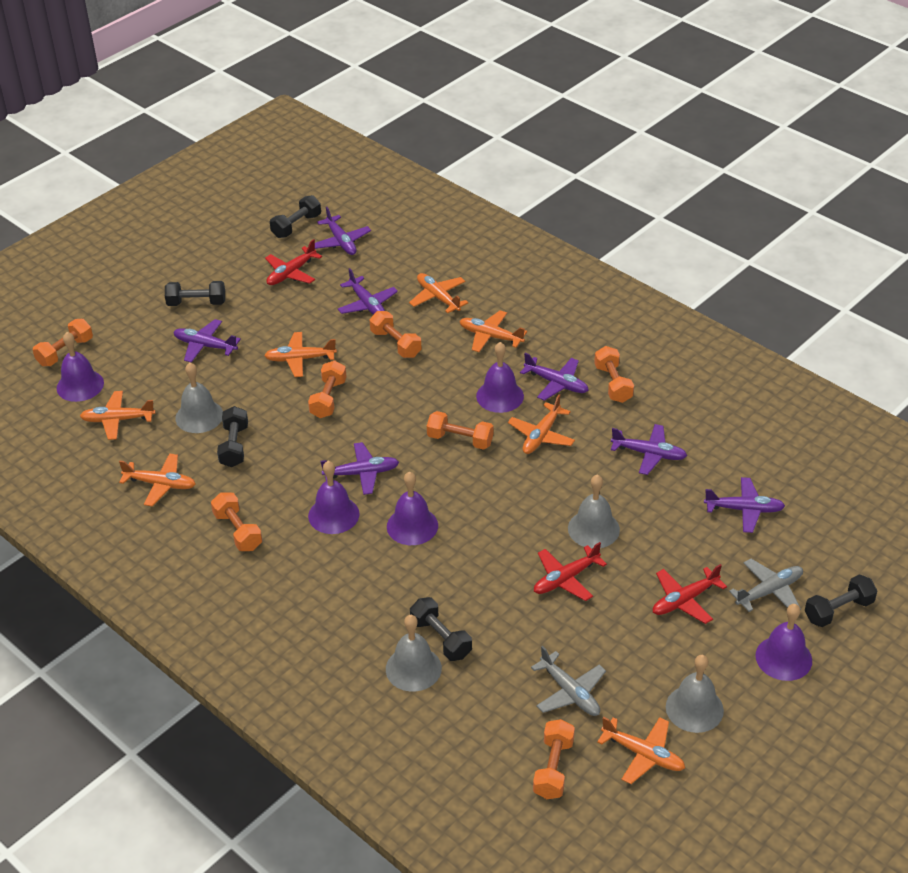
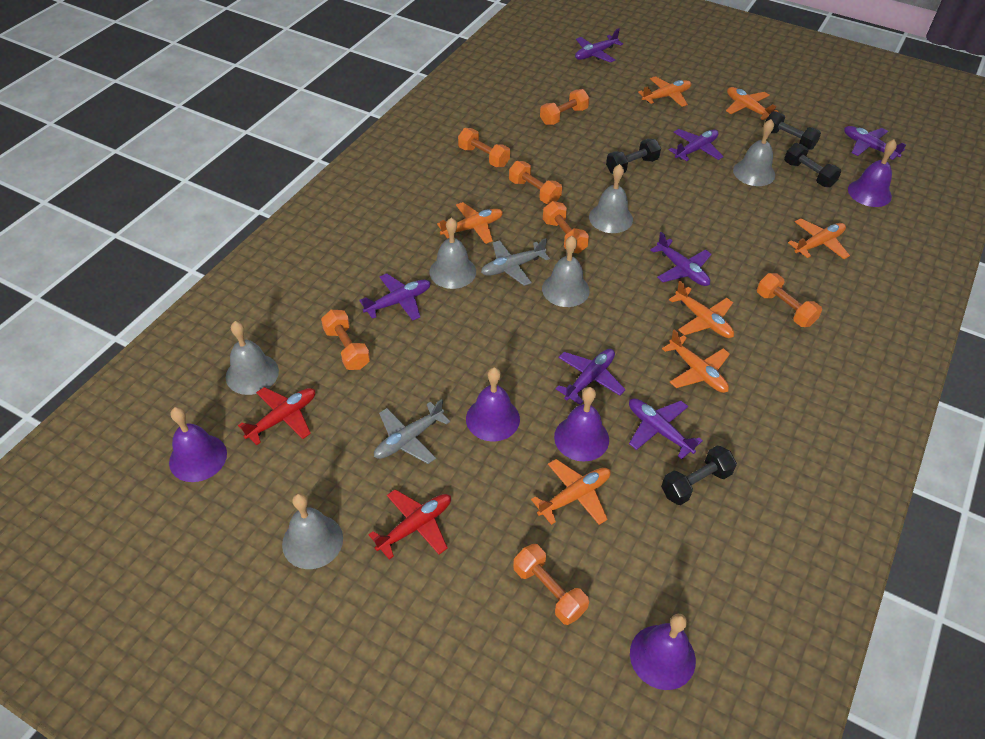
black dumbbell: 5 -> 4
grey bell: 4 -> 6
red plane: 3 -> 2

